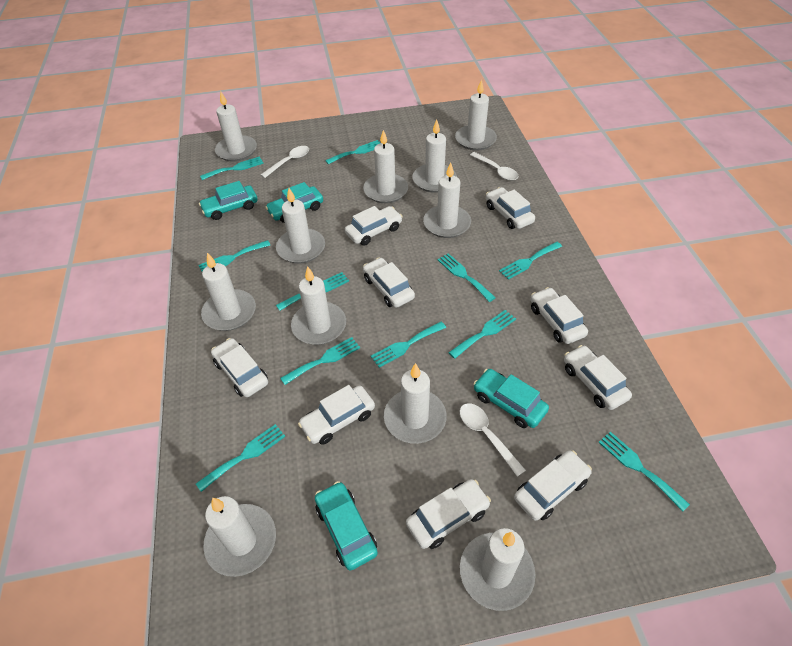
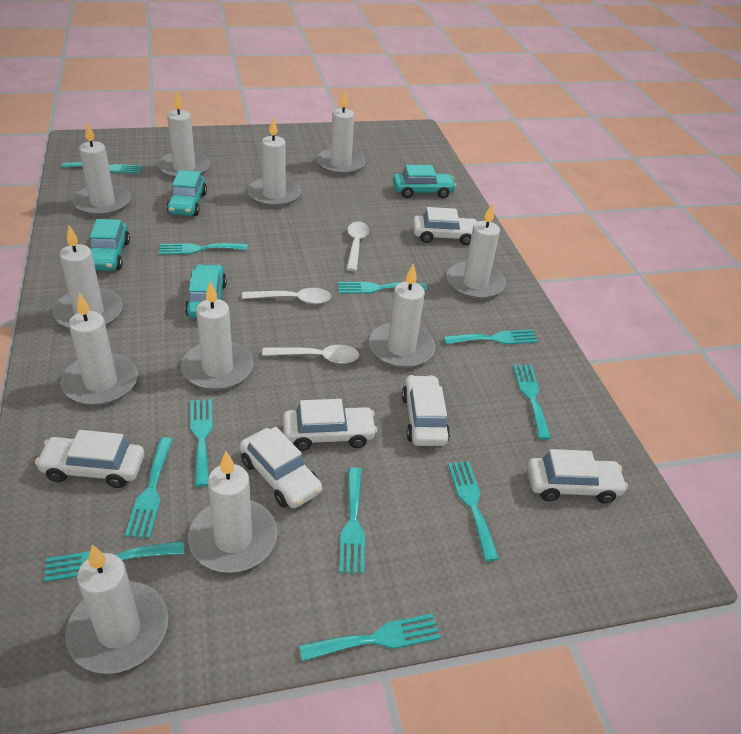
white car: 9 -> 6

